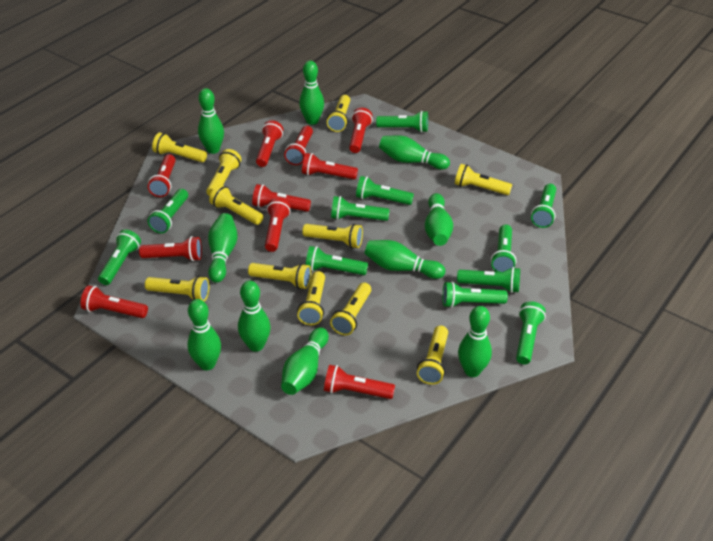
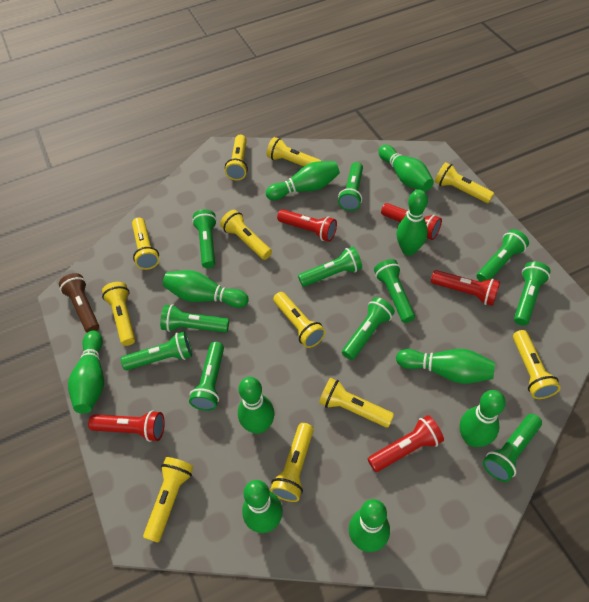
brown flashlight: 0 -> 1
red flashlight: 10 -> 5

